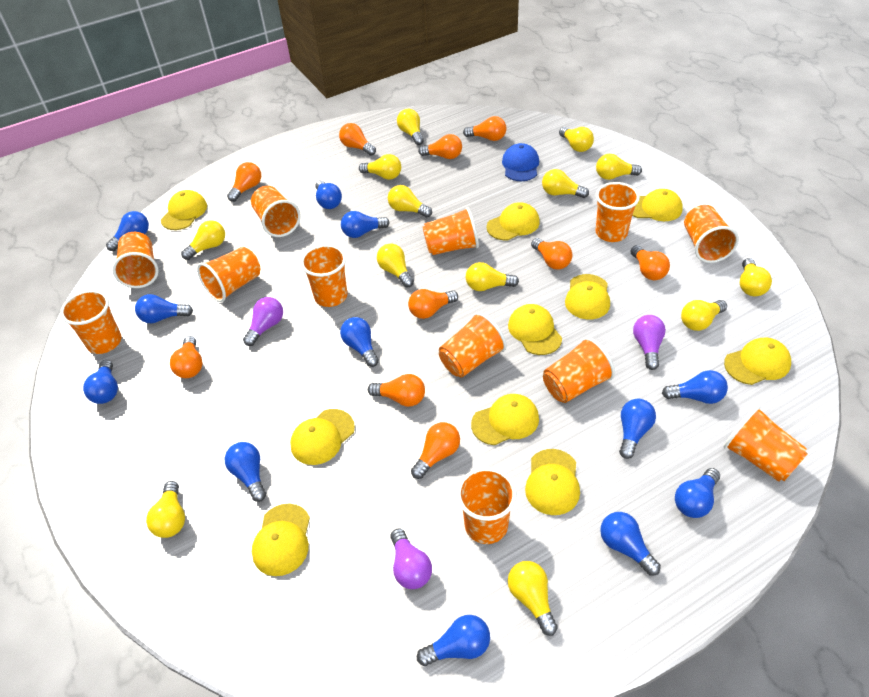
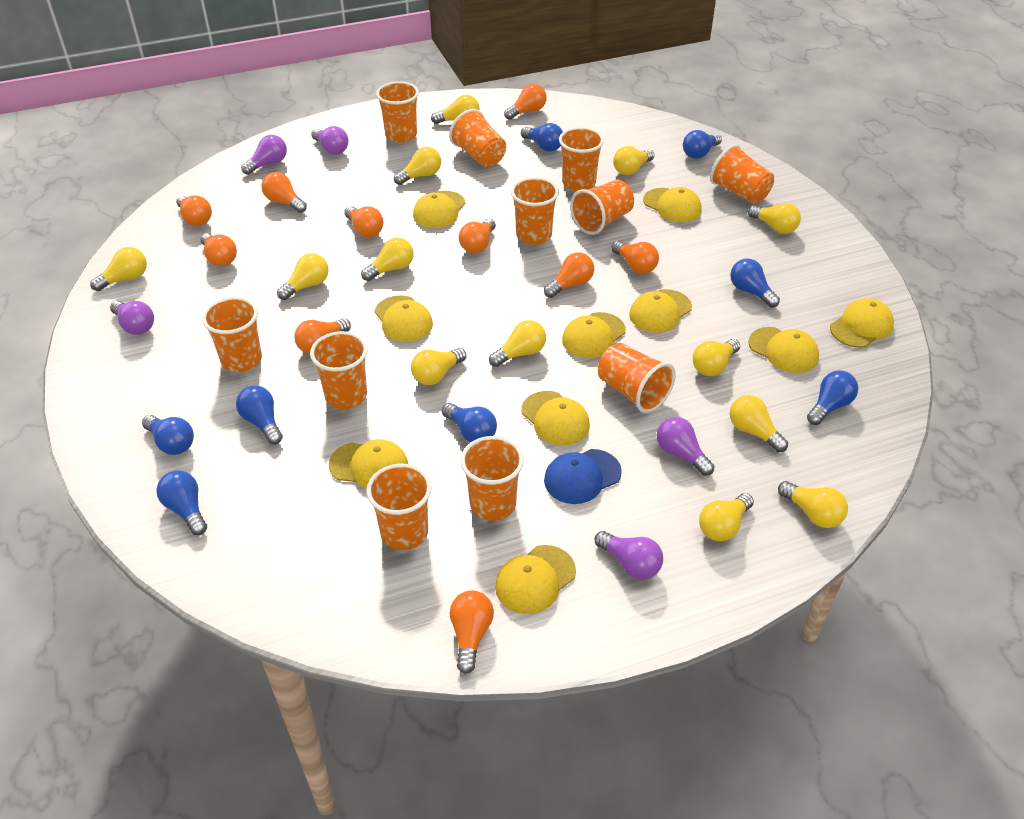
blue light bulb: 12 -> 8
orange cup: 12 -> 11
purple light bulb: 3 -> 5

